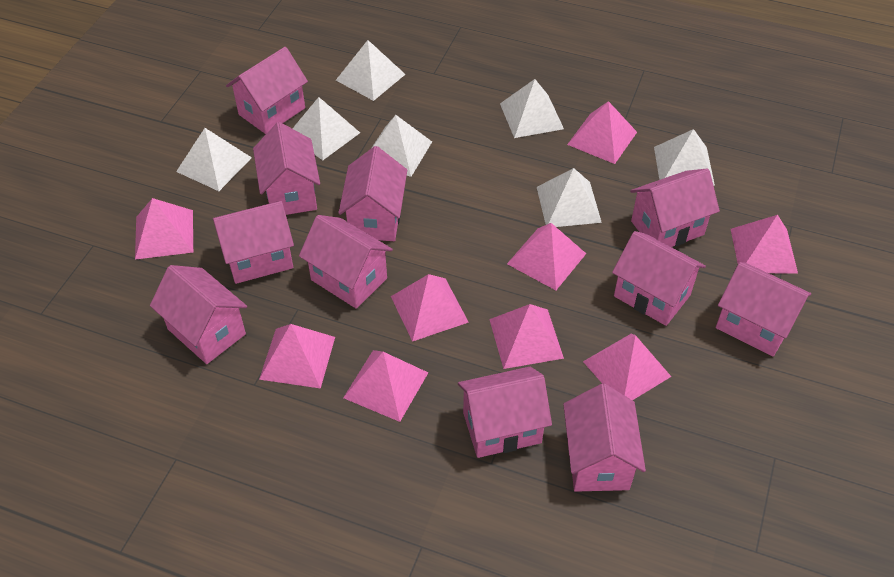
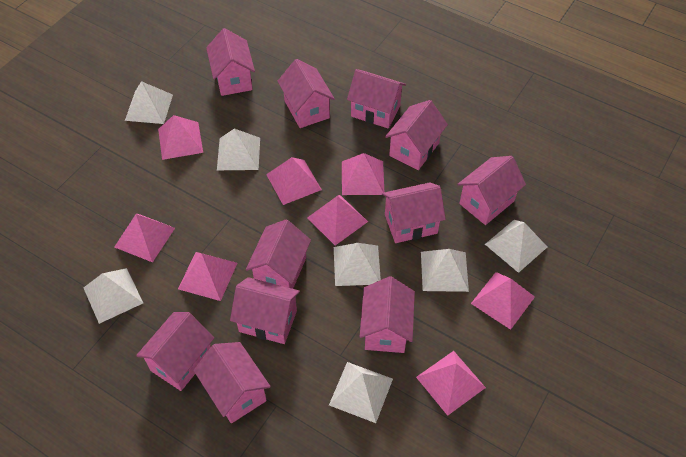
pink pyramid: 9 -> 8

